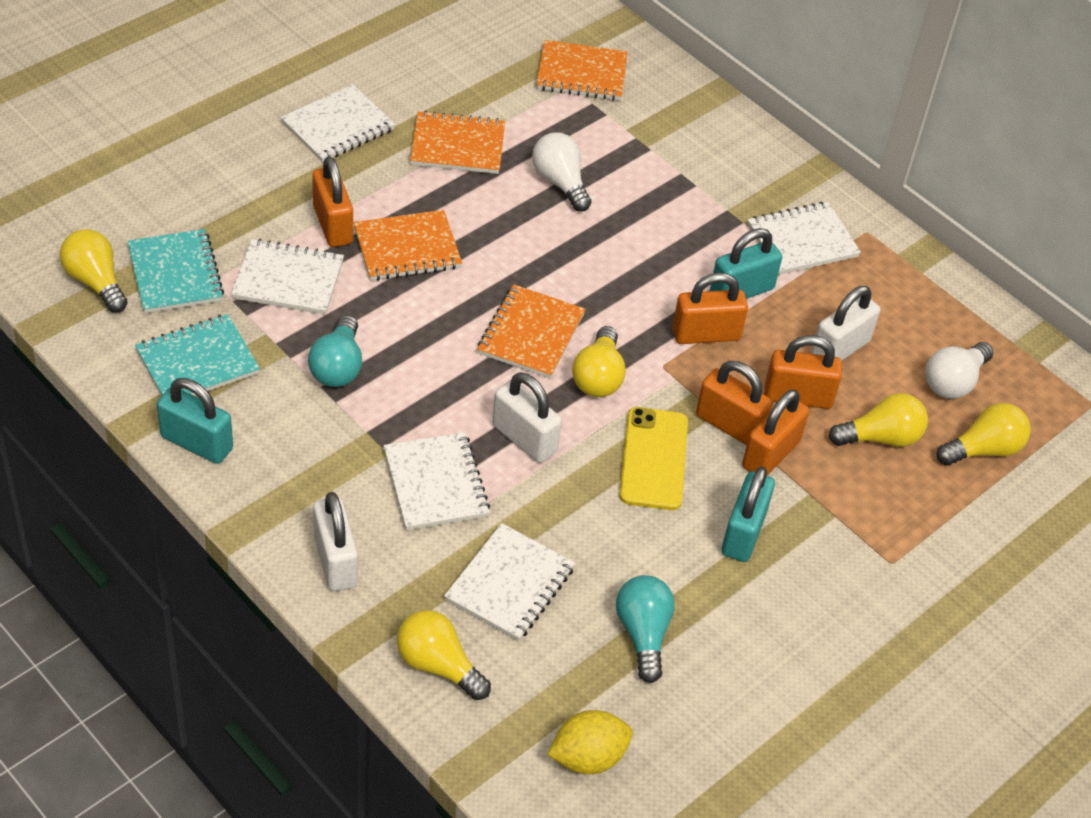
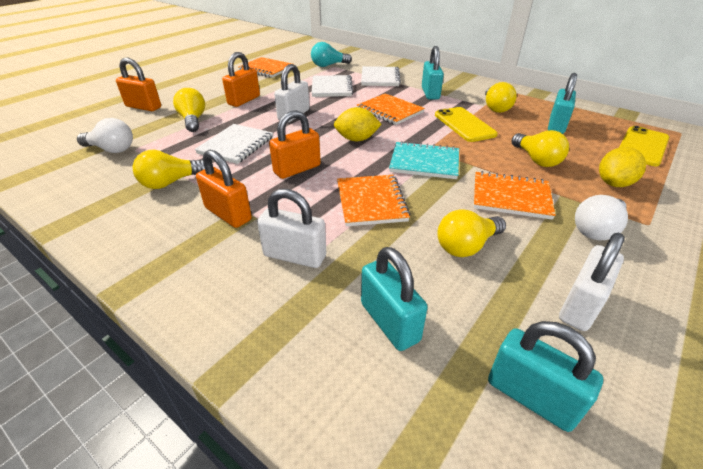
orange padlock: 5 -> 4
turquoise light bulb: 2 -> 1
turquoise notebook: 2 -> 1
turquoise padlock: 3 -> 4
white notebook: 5 -> 3
yellow lemon: 1 -> 2
yellow phone: 1 -> 2

